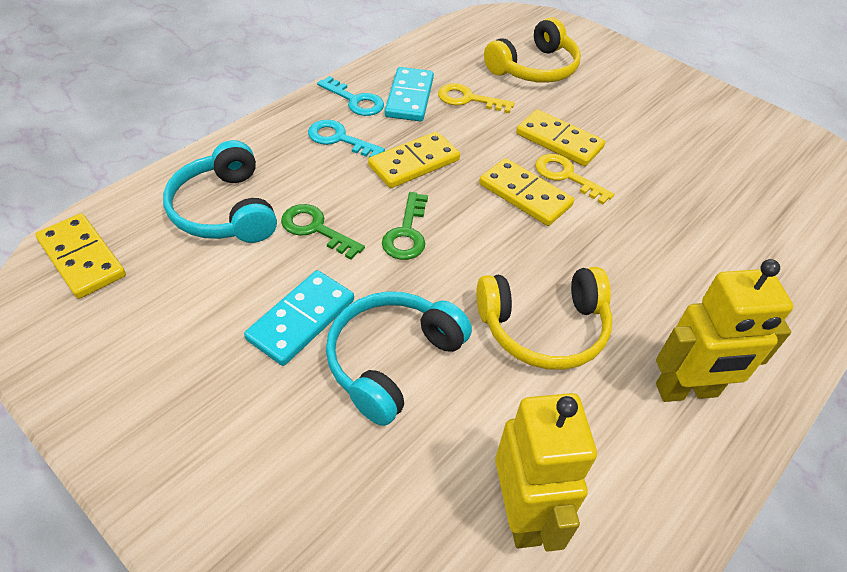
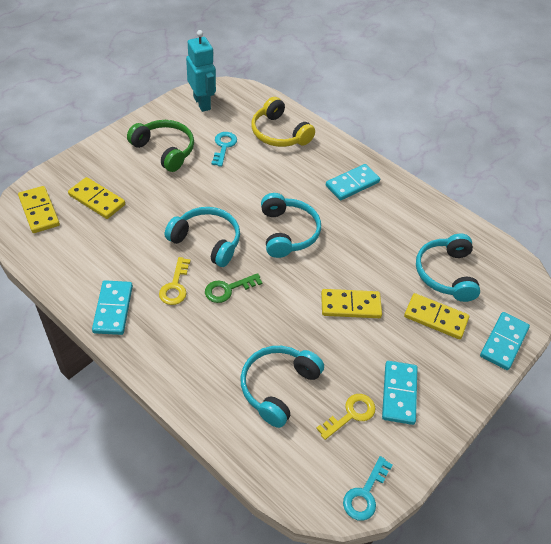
green headphones: 0 -> 1
green key: 2 -> 1
turquoise domino: 2 -> 4
turquoise headphones: 2 -> 4
turquoise robot: 0 -> 1
yellow headphones: 2 -> 1
yellow robot: 2 -> 0

